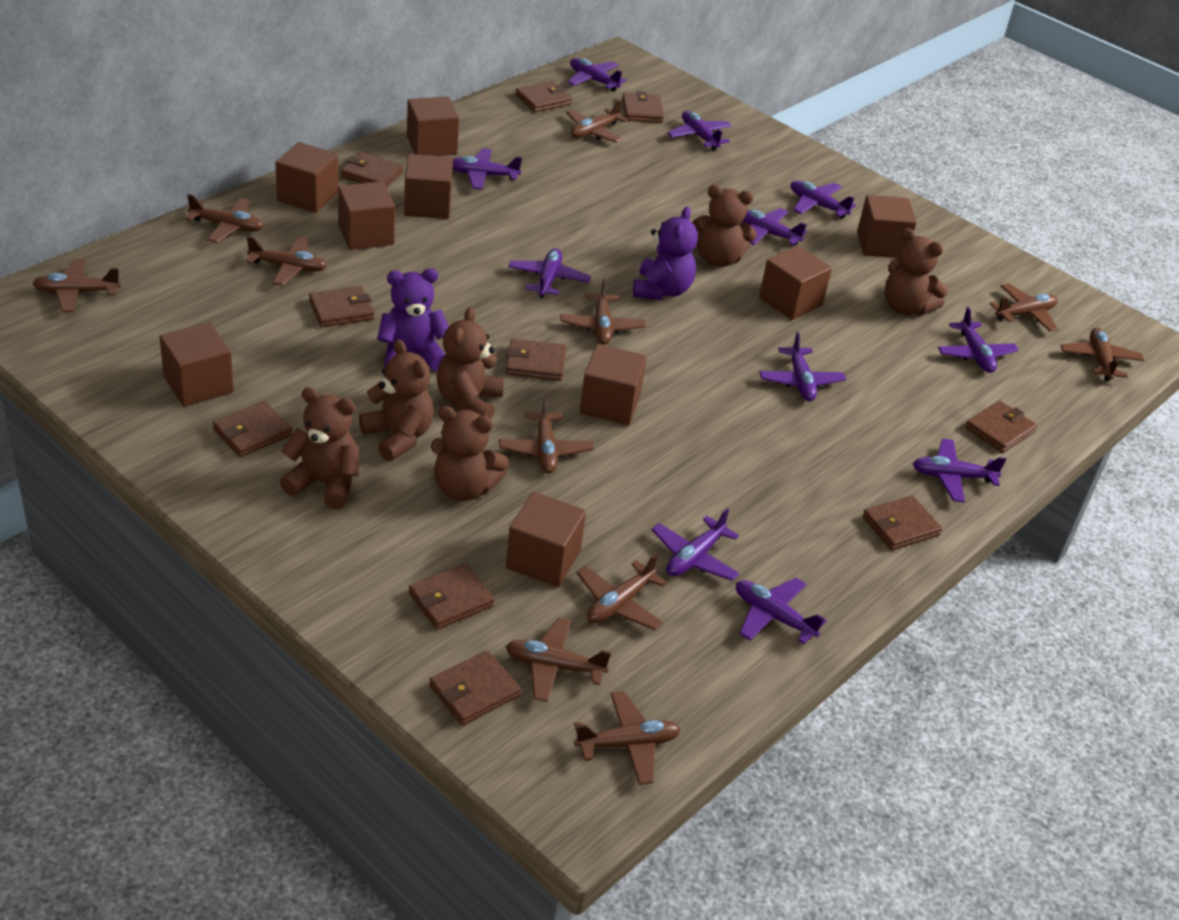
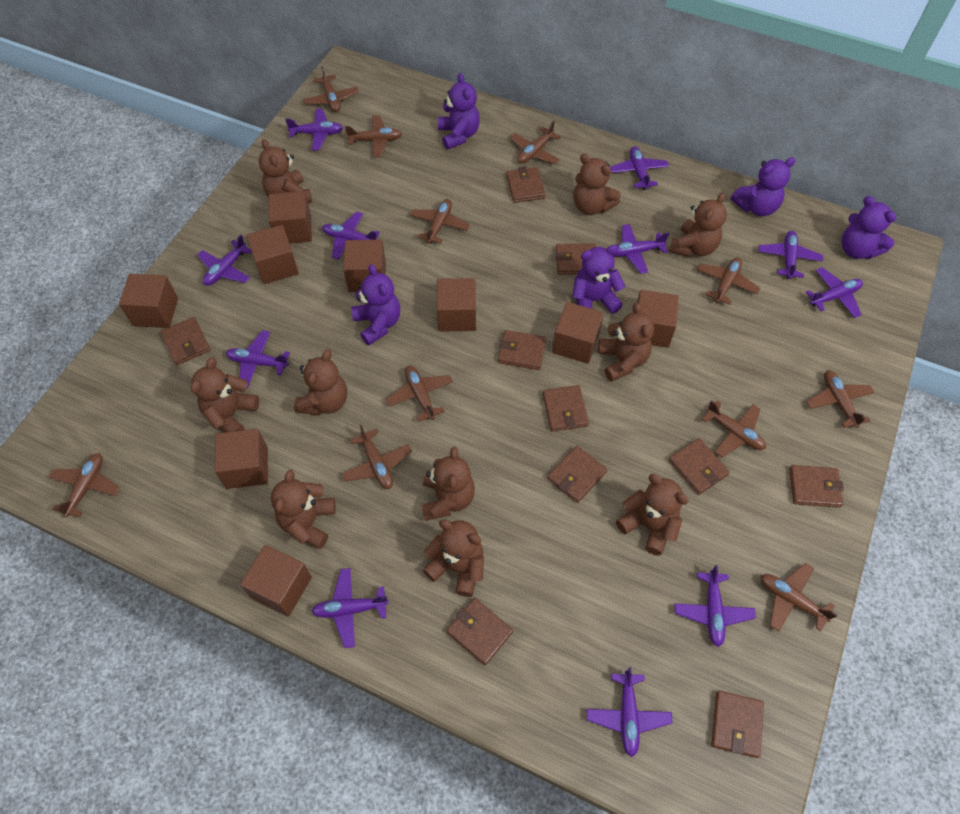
brown teddy bear: 6 -> 10
purple teddy bear: 2 -> 5

